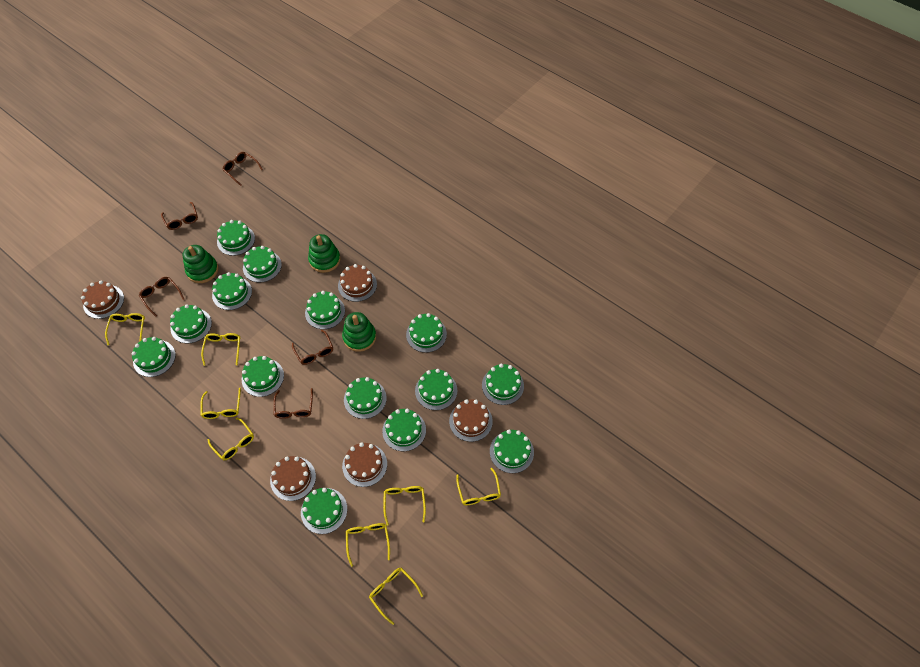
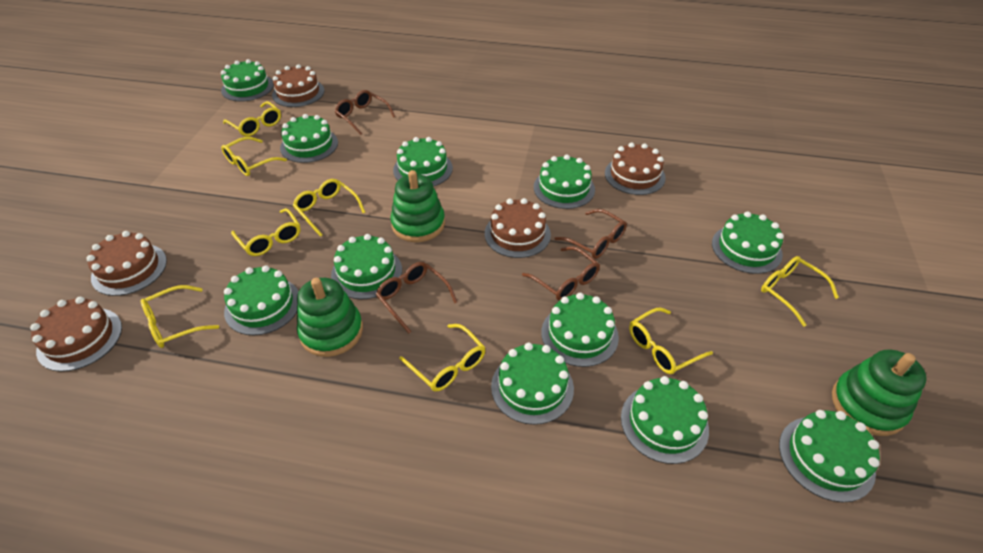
brown glasses: 5 -> 4
green cake: 14 -> 11

